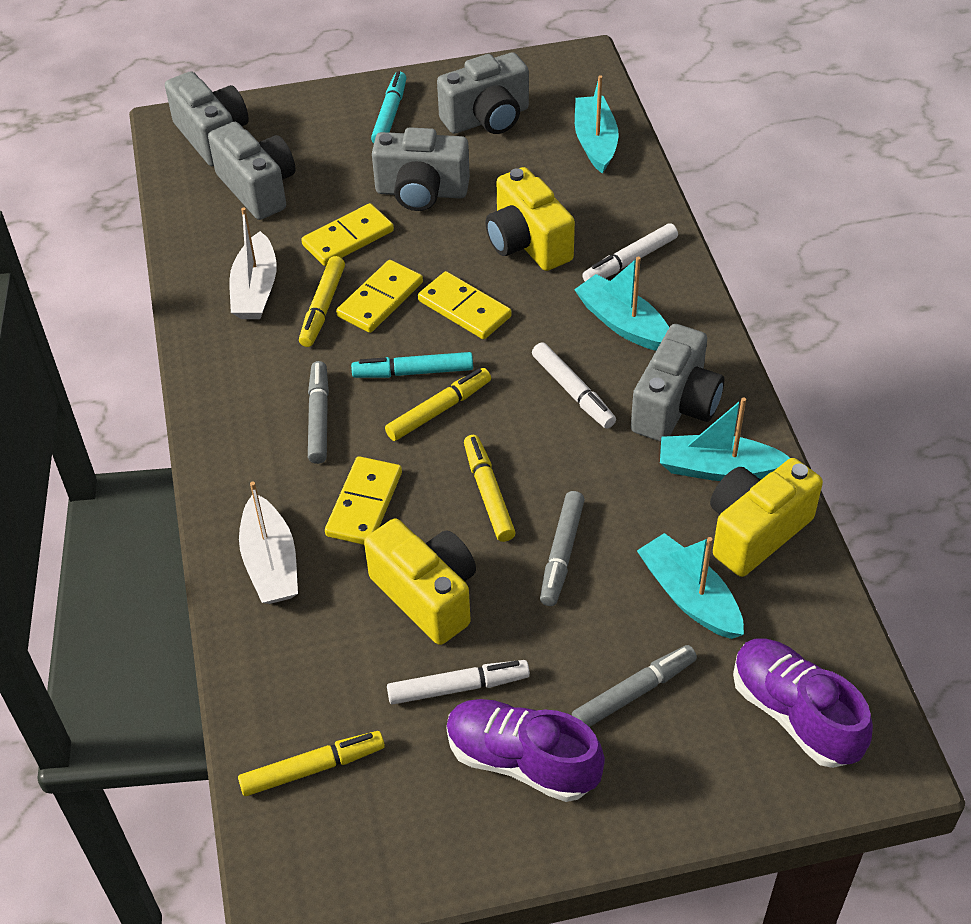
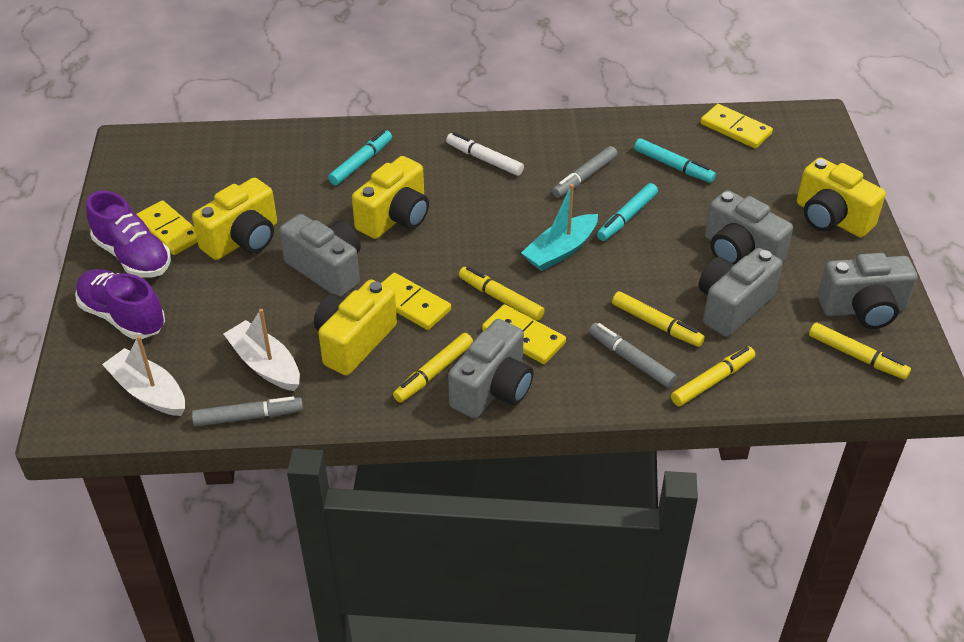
turquoise boat: 4 -> 1
turquoise marker: 2 -> 3
white marker: 3 -> 1
yellow camera: 3 -> 4
yellow marker: 4 -> 5

